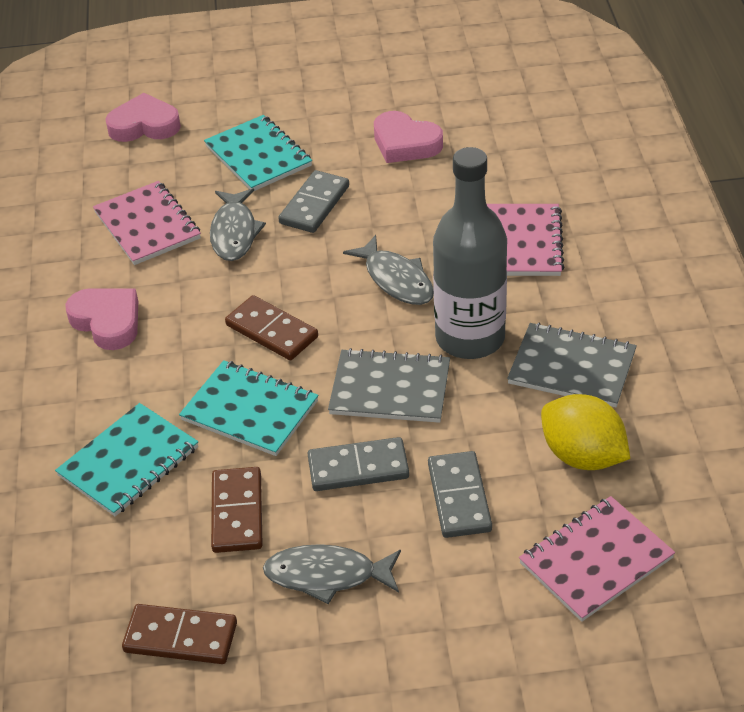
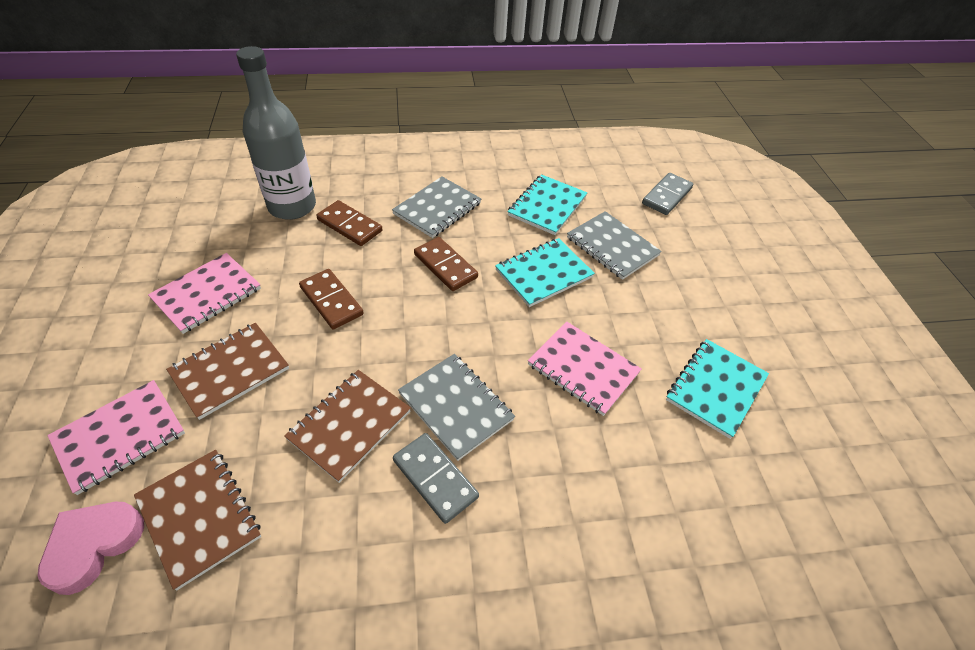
brown notebook: 0 -> 3
grey domino: 3 -> 2
grey fish: 3 -> 0
grey notebook: 2 -> 3
pink heart: 3 -> 1
yellow lemon: 1 -> 0

